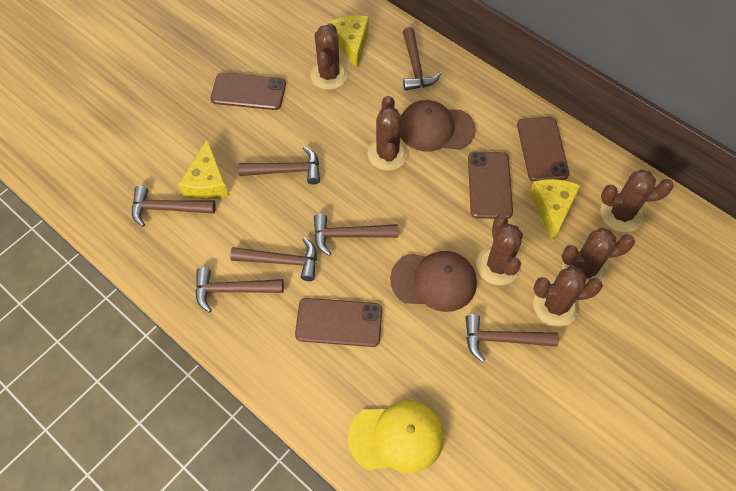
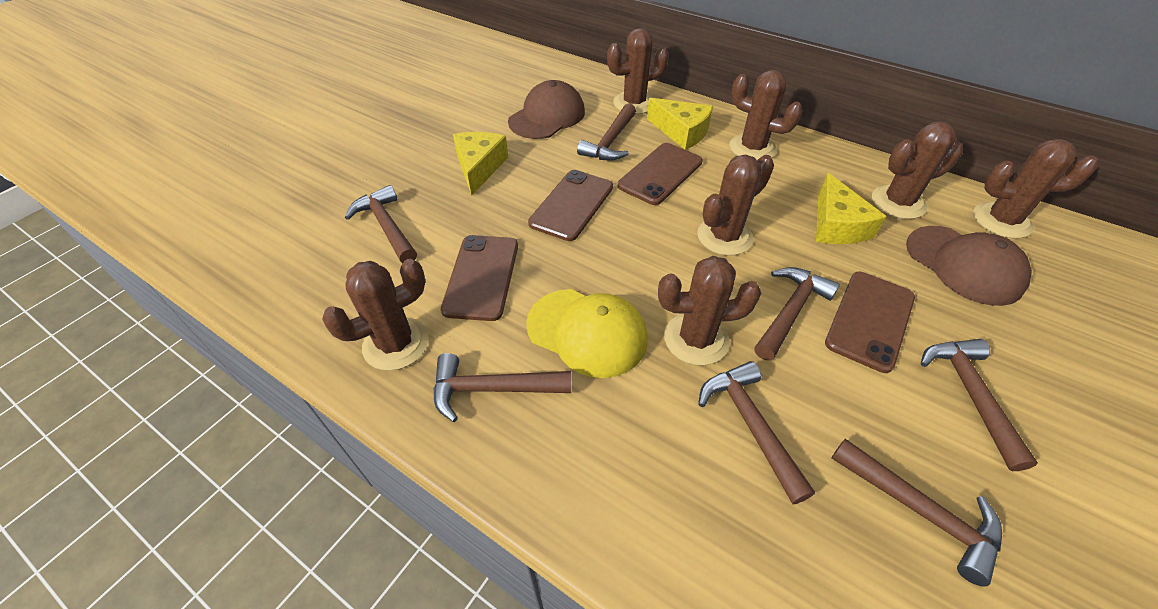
brown cactus: 6 -> 7

